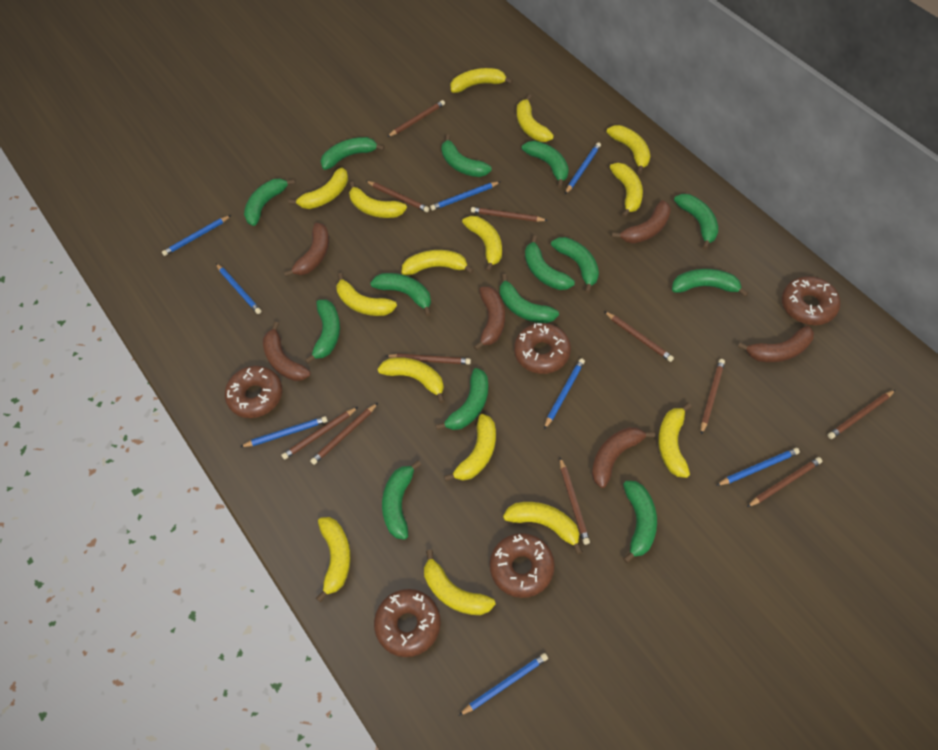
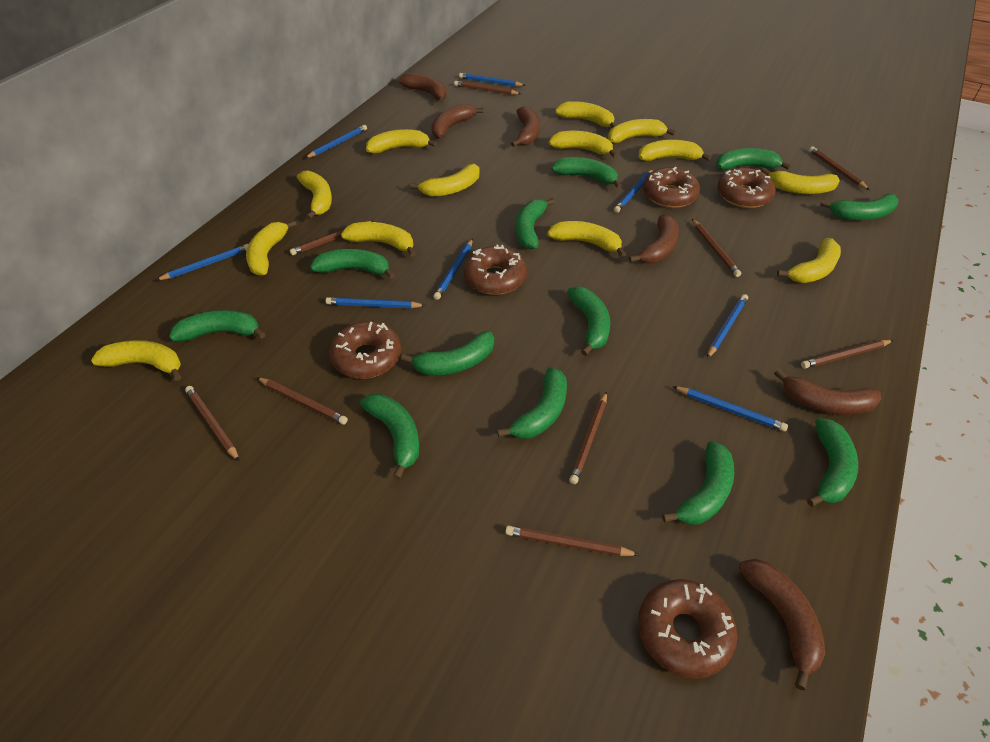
brown pencil: 11 -> 9
green banana: 14 -> 12
yellow banana: 15 -> 13

